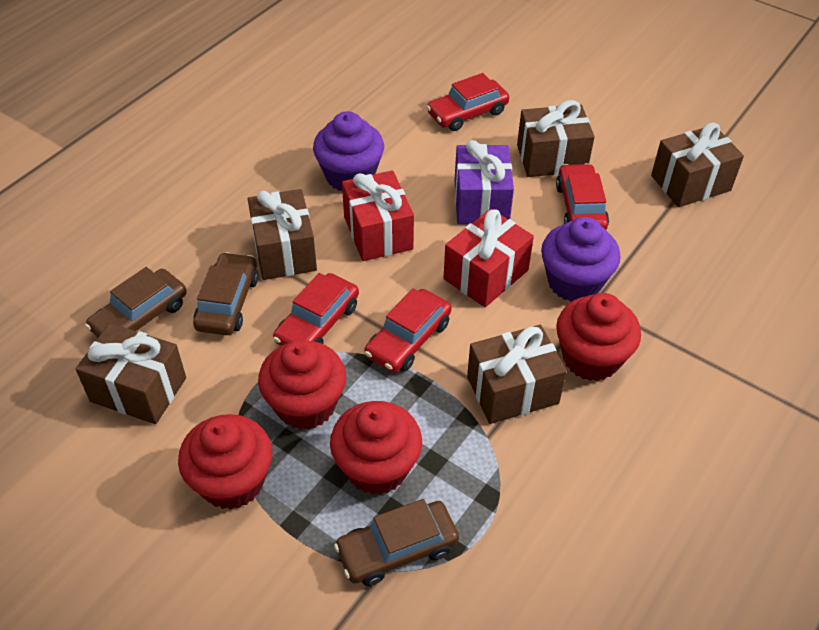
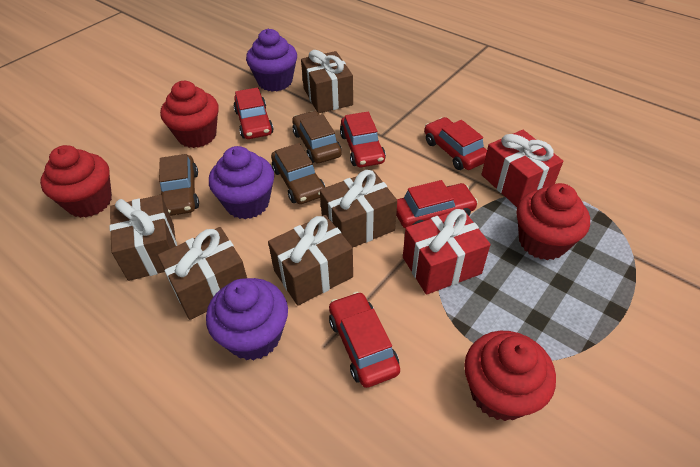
purple cupcake: 2 -> 3
purple gift: 1 -> 0
red car: 4 -> 5

